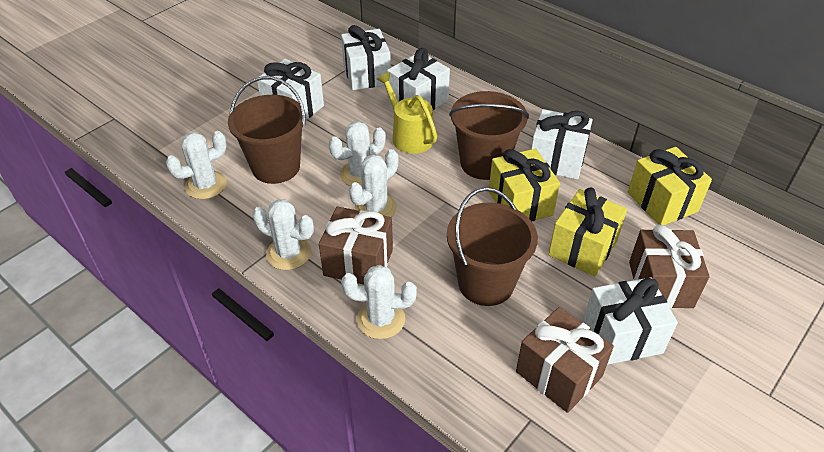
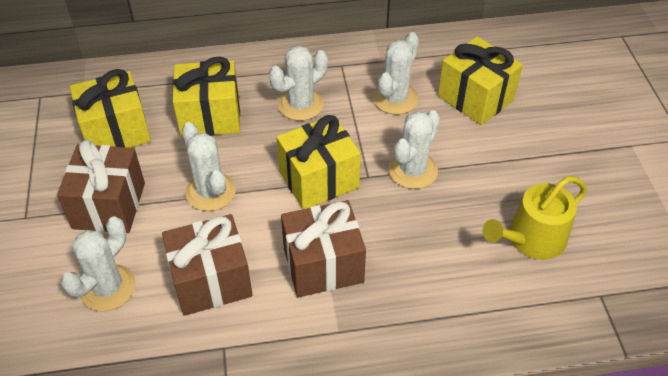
brown bucket: 3 -> 0
white gift: 5 -> 0
yellow gift: 3 -> 4

